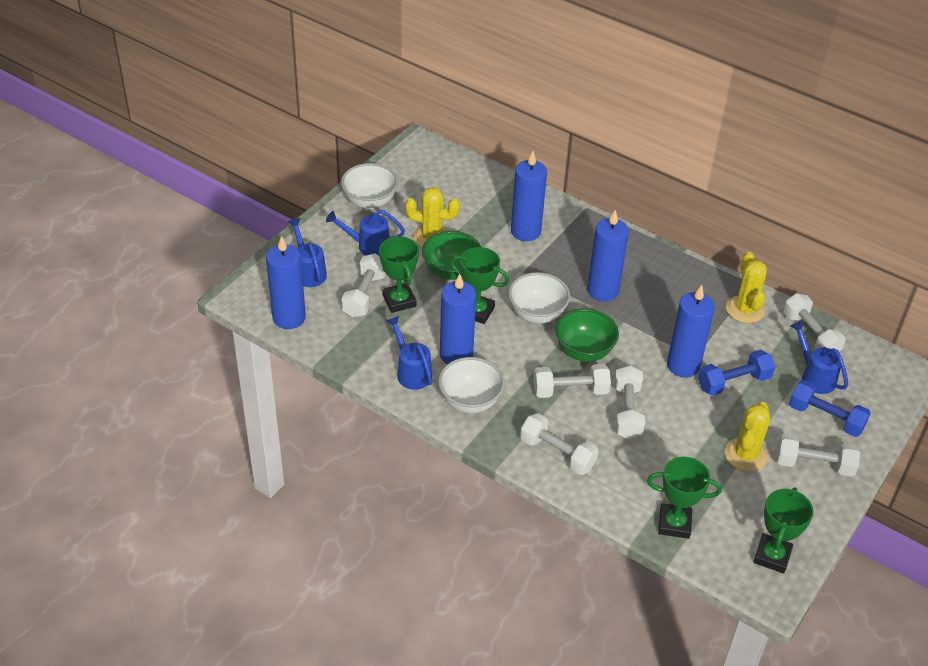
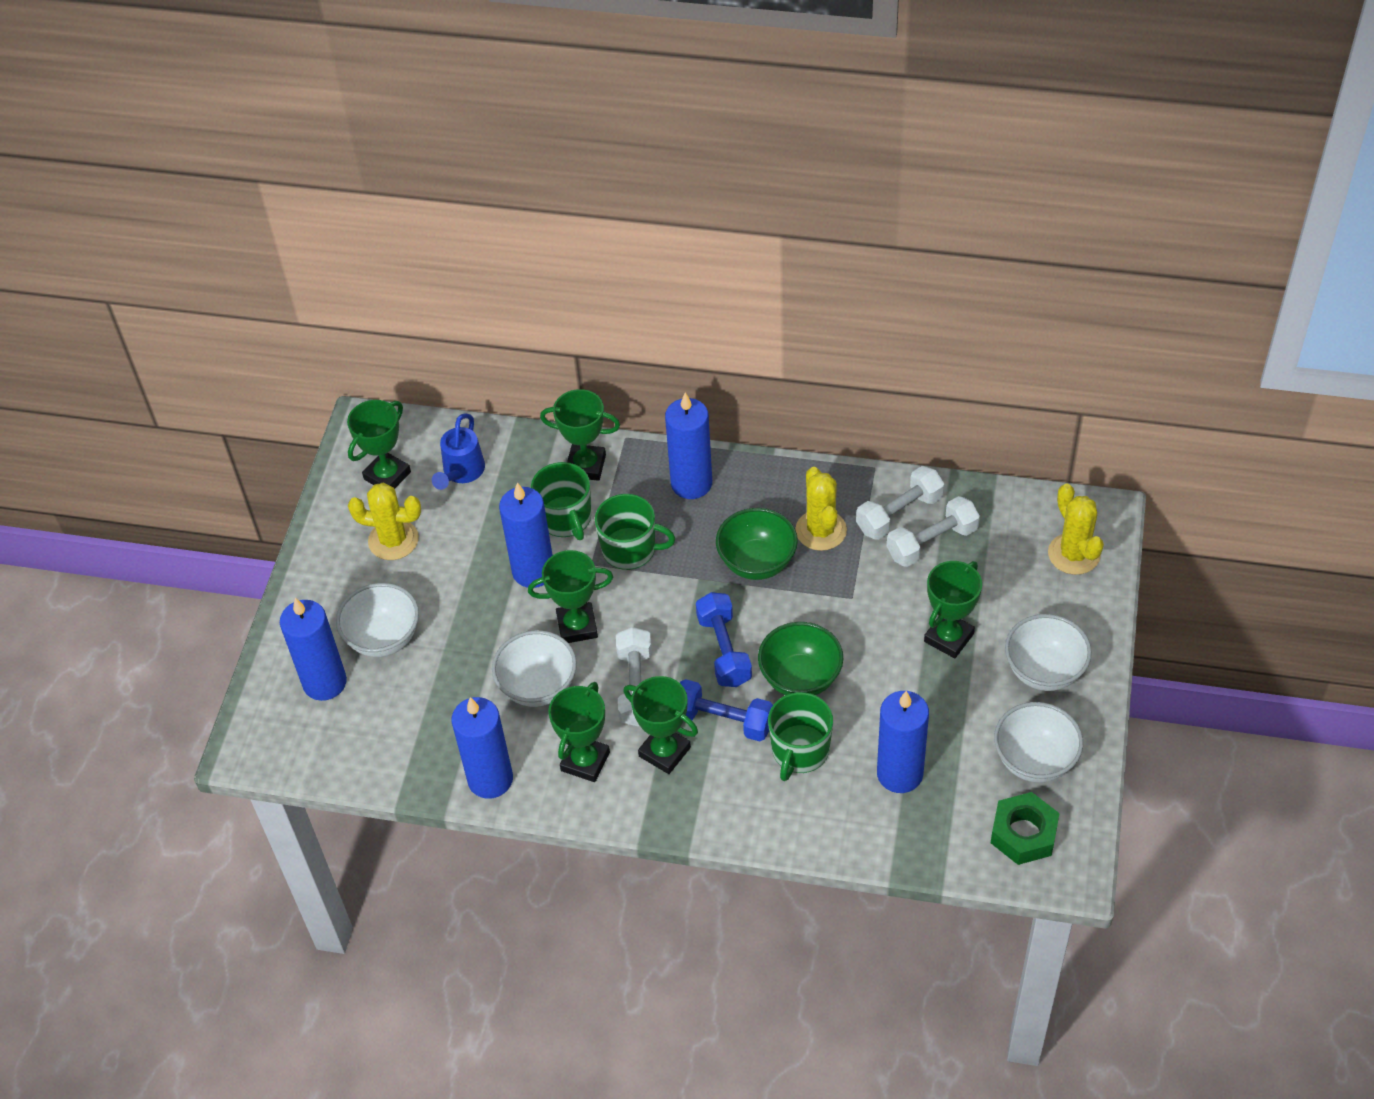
blue watering can: 4 -> 1
green mug: 0 -> 3
green nut: 0 -> 1
green trophy: 4 -> 6
white bowl: 3 -> 4
white dumbbell: 6 -> 3

